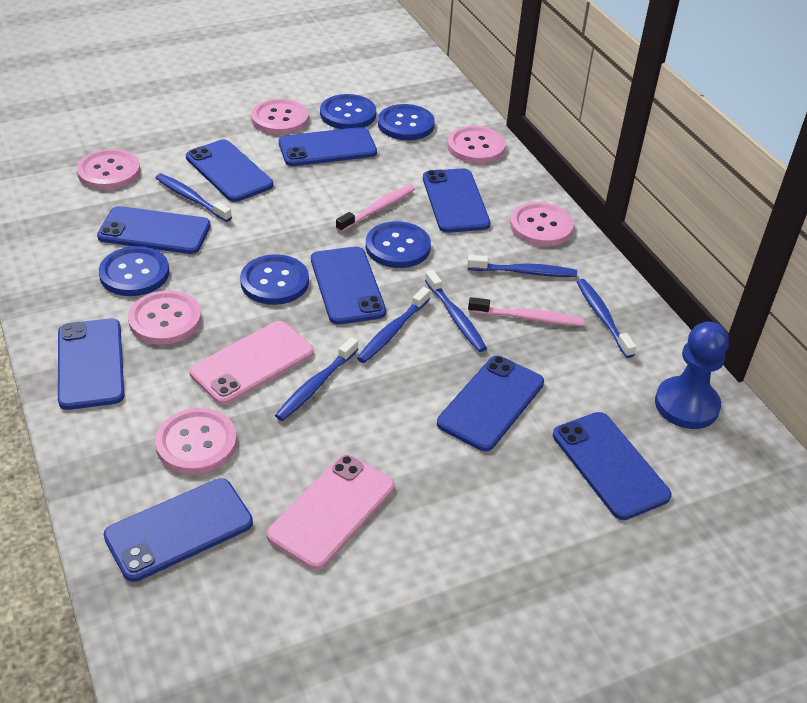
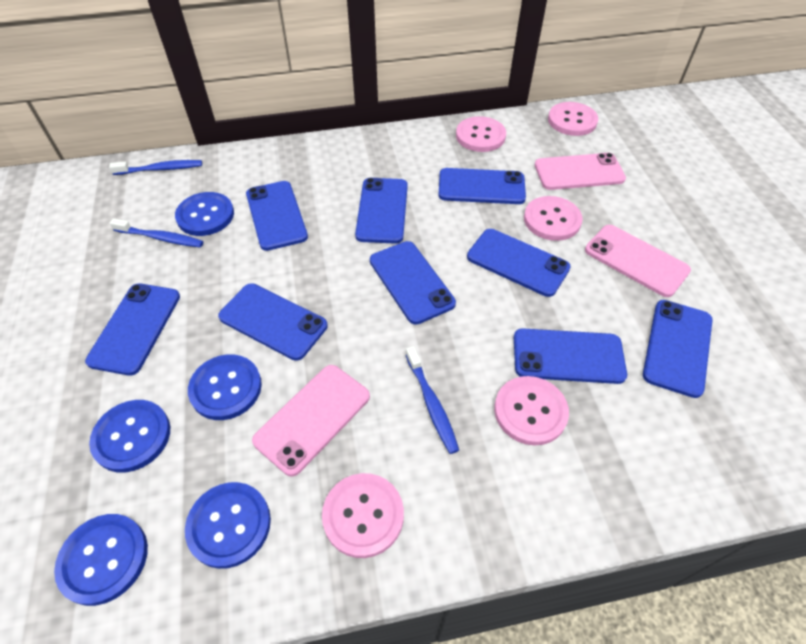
blue pawn: 1 -> 0
blue toothbrush: 6 -> 3
pink button: 6 -> 5
pink phone: 2 -> 3
pink toothbrush: 2 -> 0

